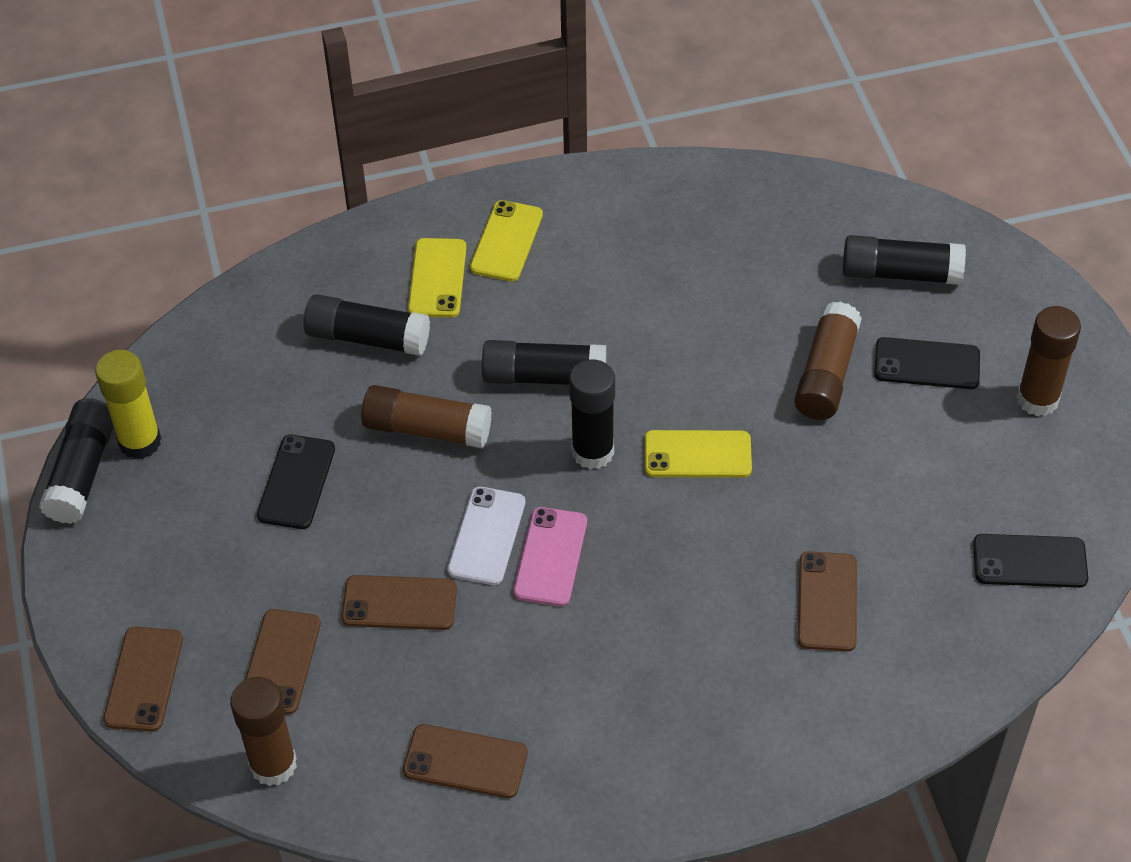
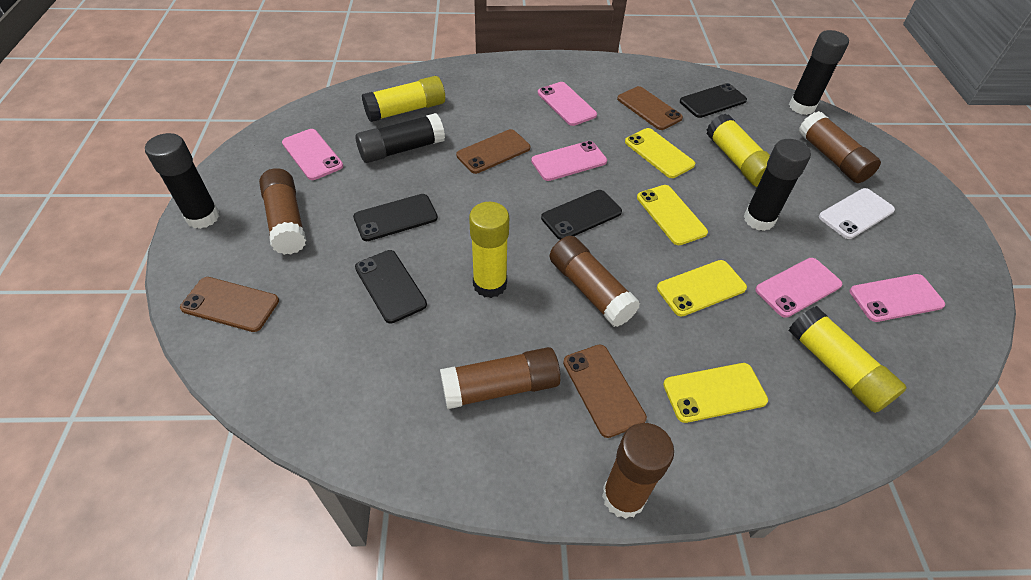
black glue stick: 5 -> 4
black phone: 3 -> 4
brown glue stick: 4 -> 5
brown phone: 5 -> 4
pink phone: 1 -> 5
yellow glue stick: 1 -> 4
yellow phone: 3 -> 4

